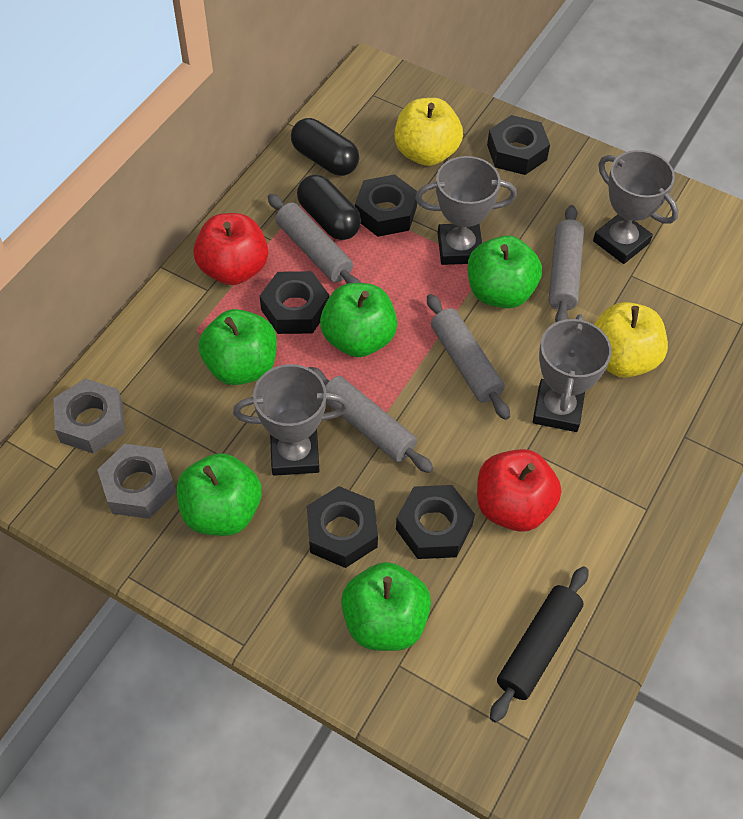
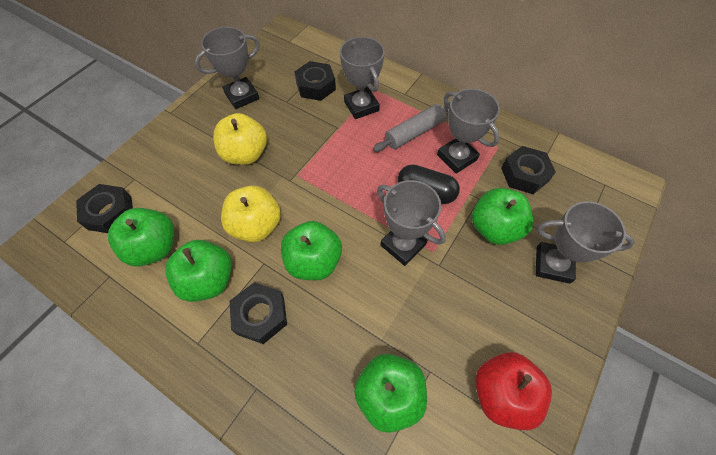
black capsule: 2 -> 1
black nut: 5 -> 4
black rolling pin: 1 -> 0
grey nut: 2 -> 0
grey rolling pin: 4 -> 1
grey trophy: 4 -> 5
red apple: 2 -> 1

